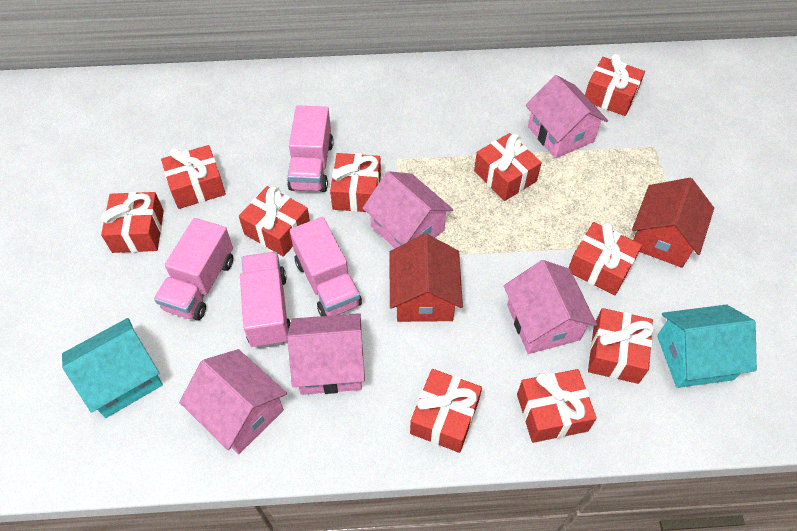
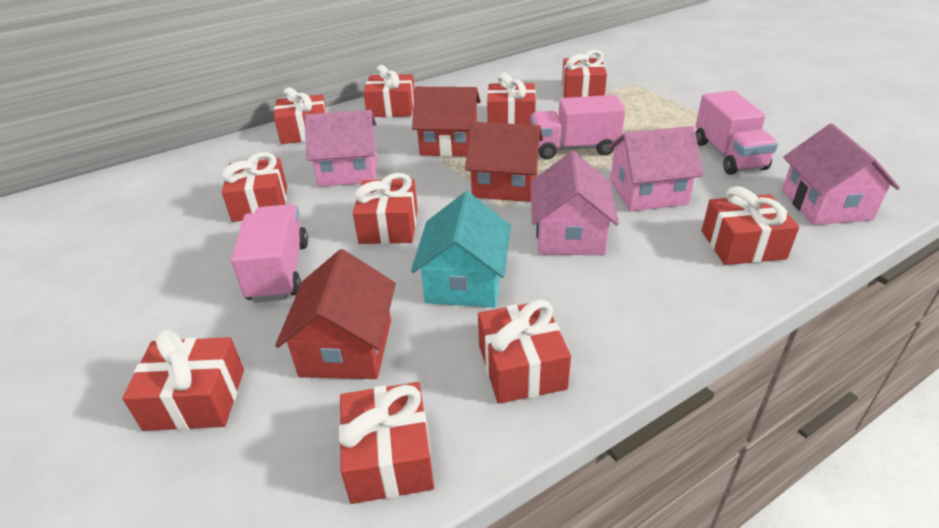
pink house: 5 -> 4
pink truck: 4 -> 3
red house: 2 -> 3
turquoise house: 2 -> 1

